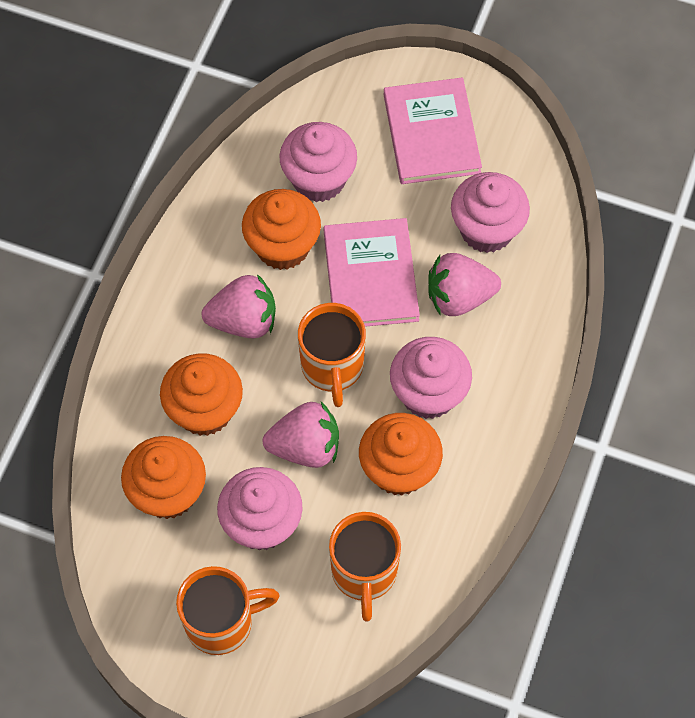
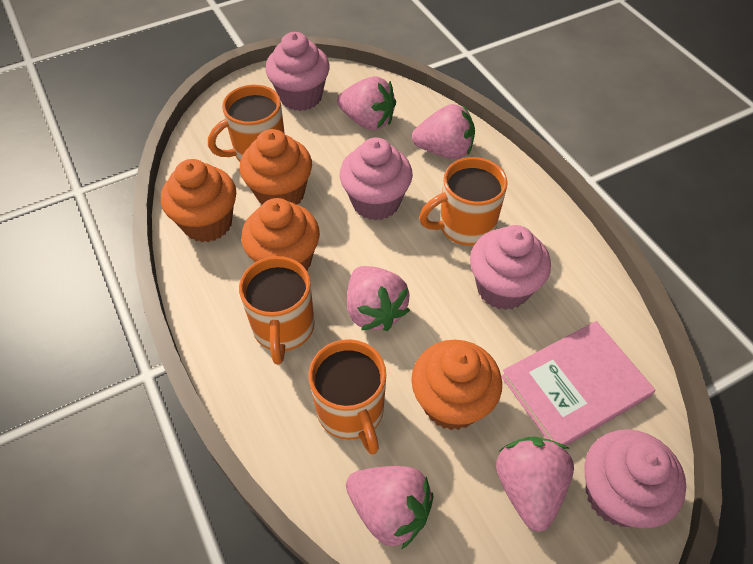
orange mug: 3 -> 4
pink book: 2 -> 1
pink strawberry: 3 -> 5

